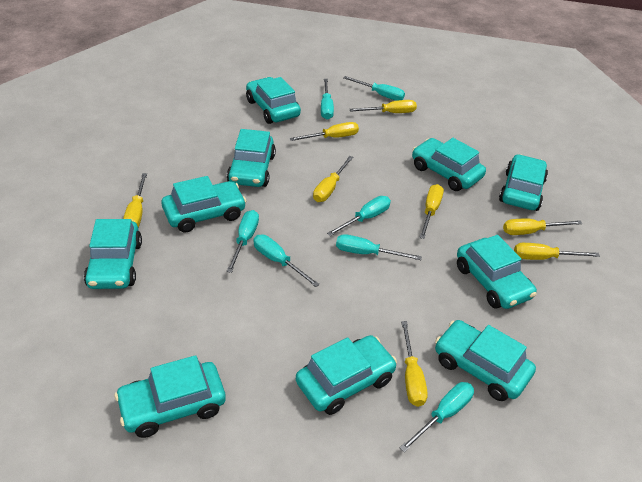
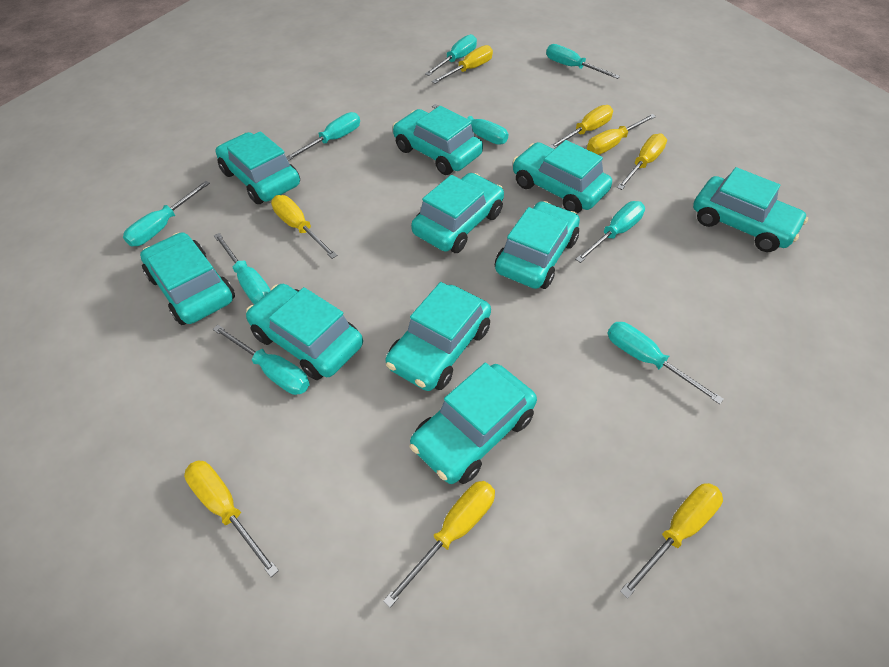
turquoise screwdriver: 7 -> 9

